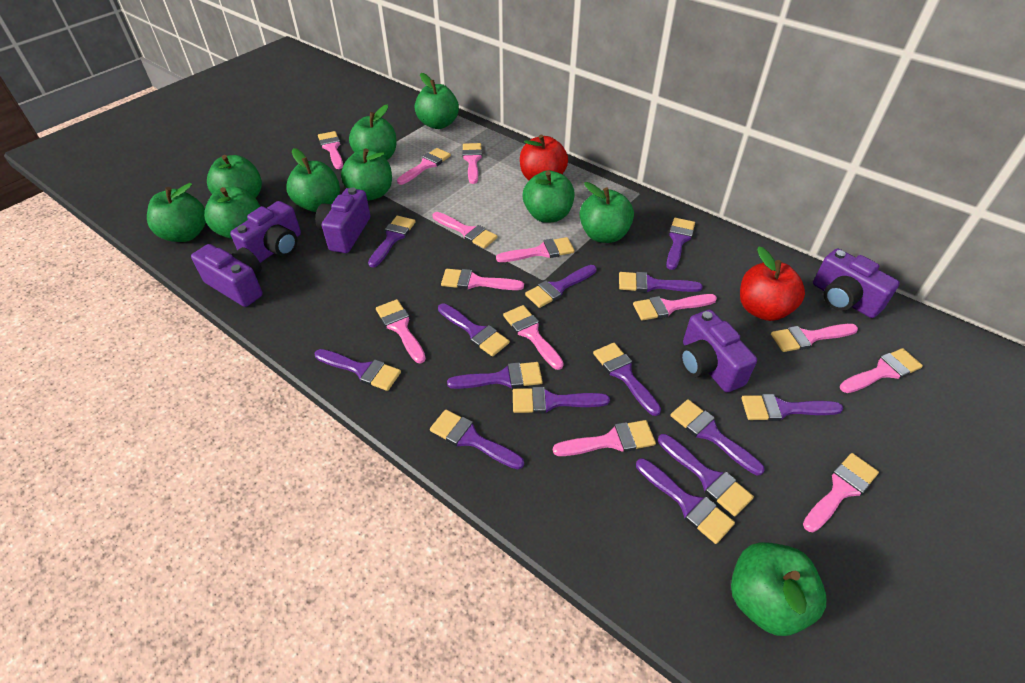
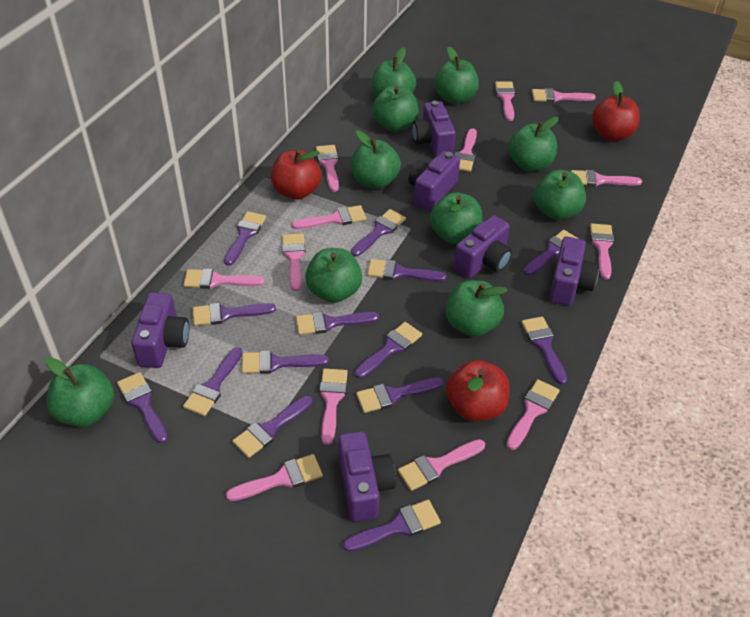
purple camera: 5 -> 6
red apple: 2 -> 3

